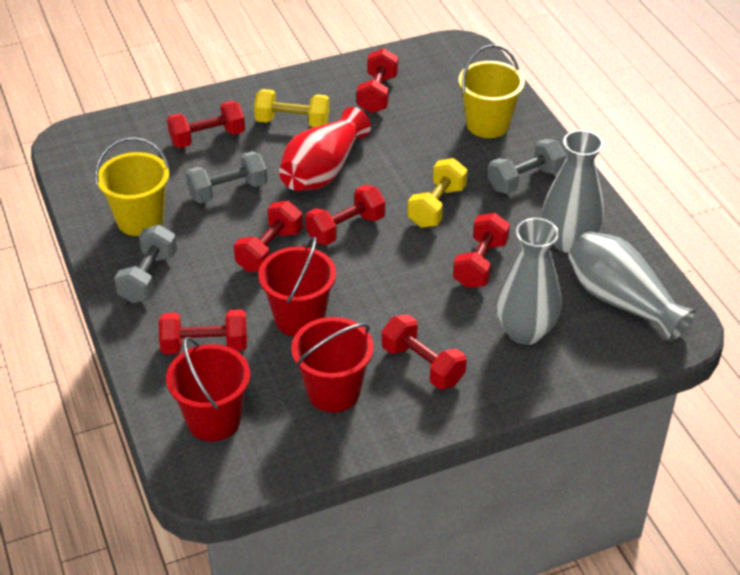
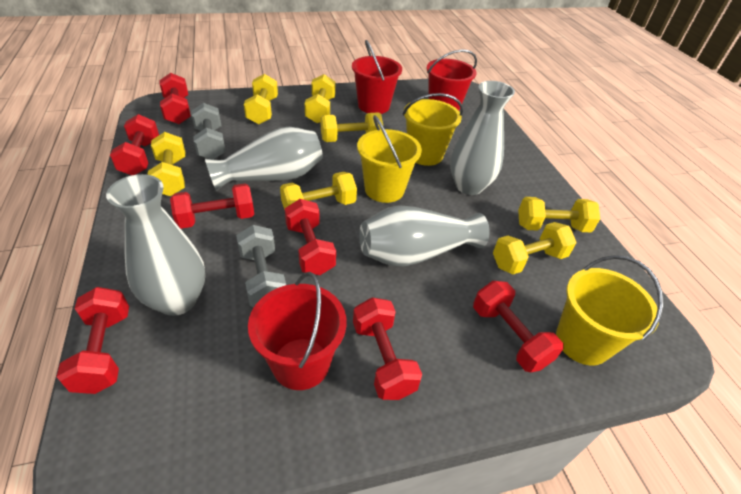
grey dumbbell: 3 -> 2
grey vase: 3 -> 4
red vase: 1 -> 0
yellow bucket: 2 -> 3
yellow dumbbell: 2 -> 7

